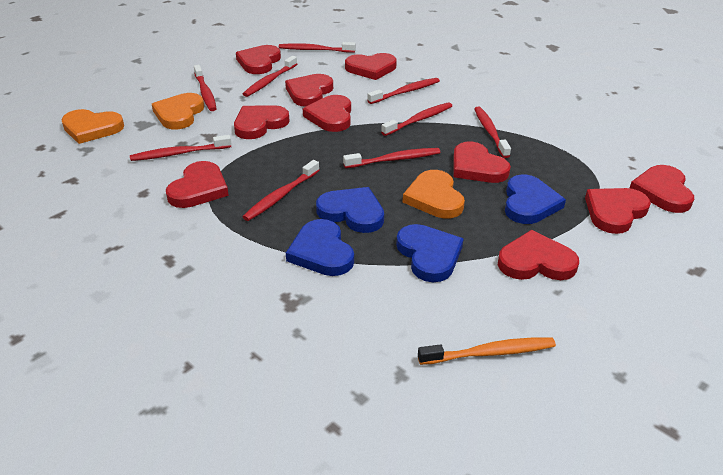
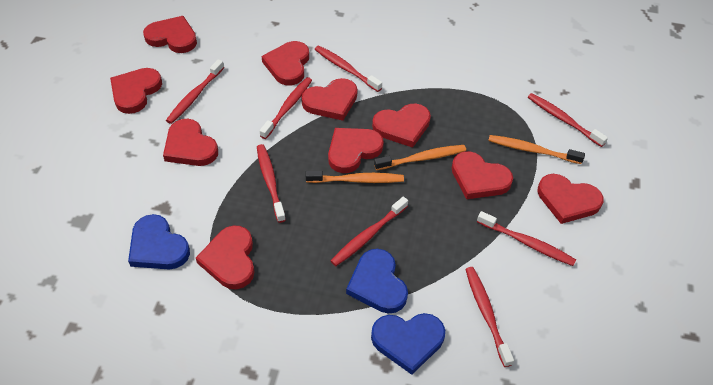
blue heart: 4 -> 3
orange heart: 3 -> 0
orange toothbrush: 1 -> 3
red toothbrush: 9 -> 8

